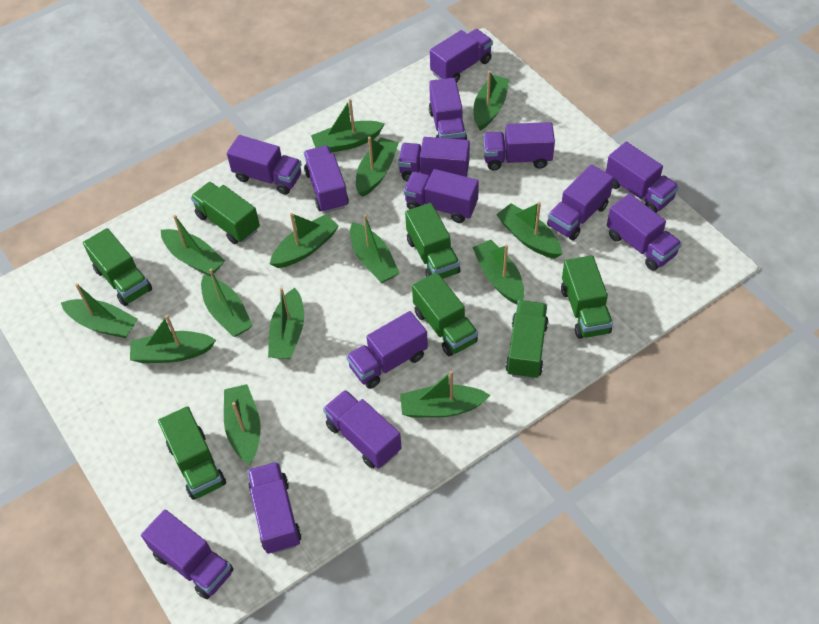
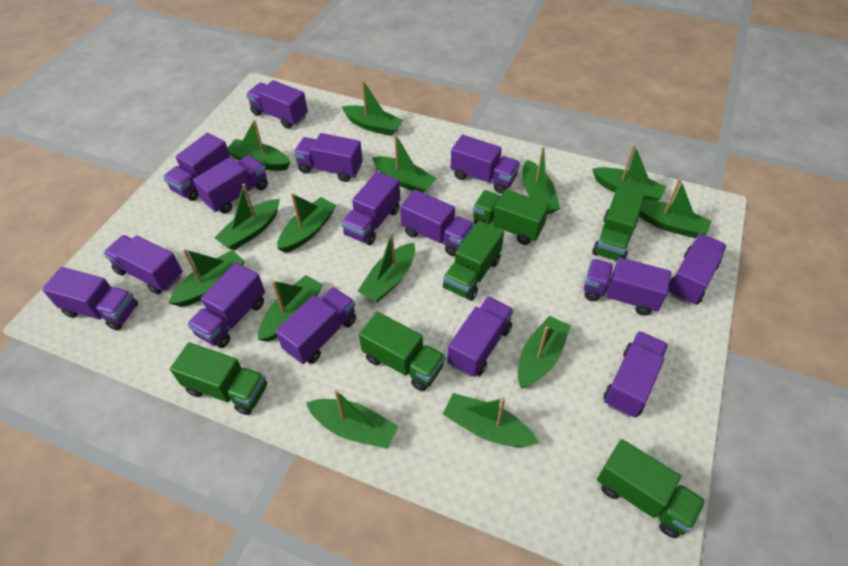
green truck: 7 -> 6
purple truck: 14 -> 15

